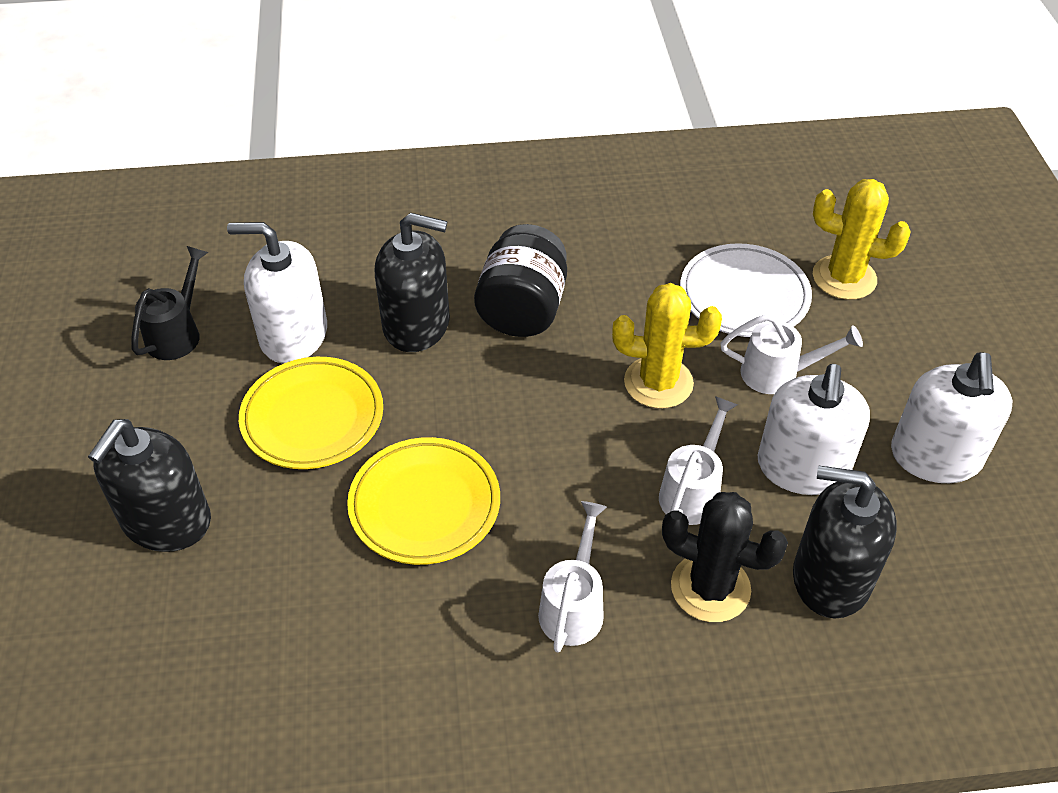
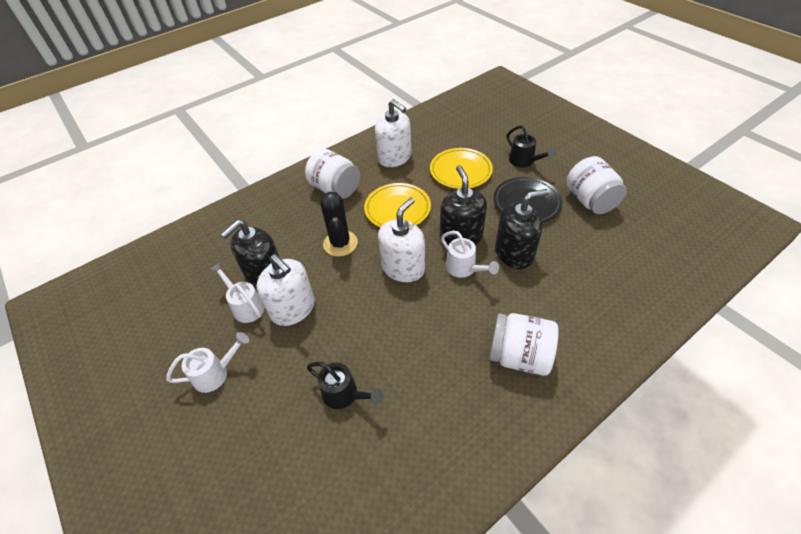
black jar: 1 -> 0
black plate: 0 -> 1
black watering can: 1 -> 2
white jar: 0 -> 3
white plate: 1 -> 0
yellow cactus: 2 -> 0

